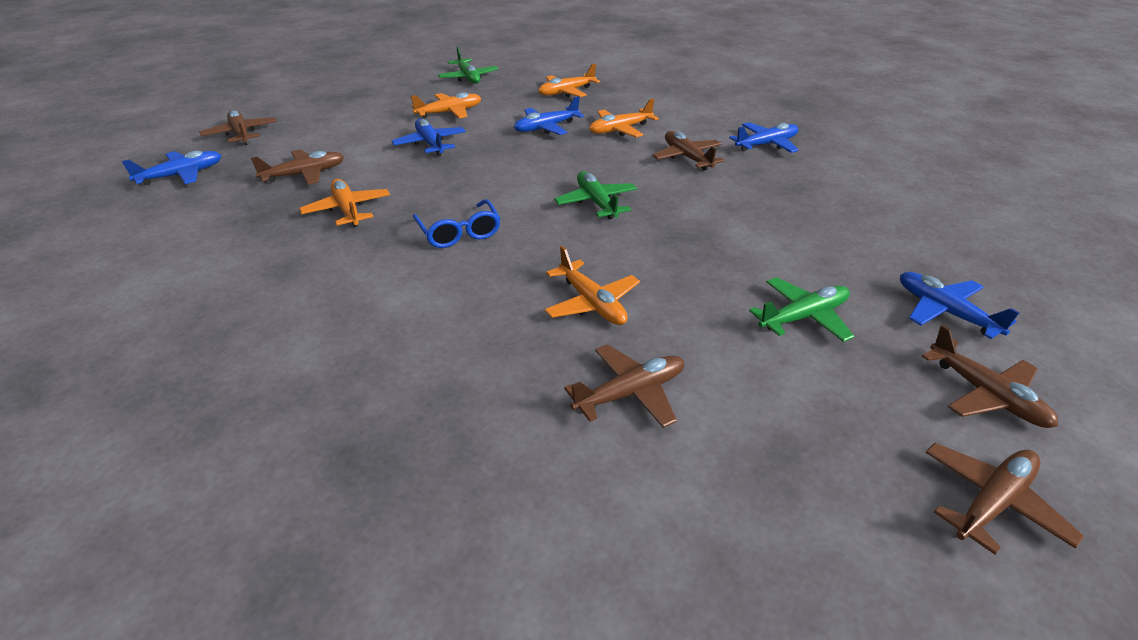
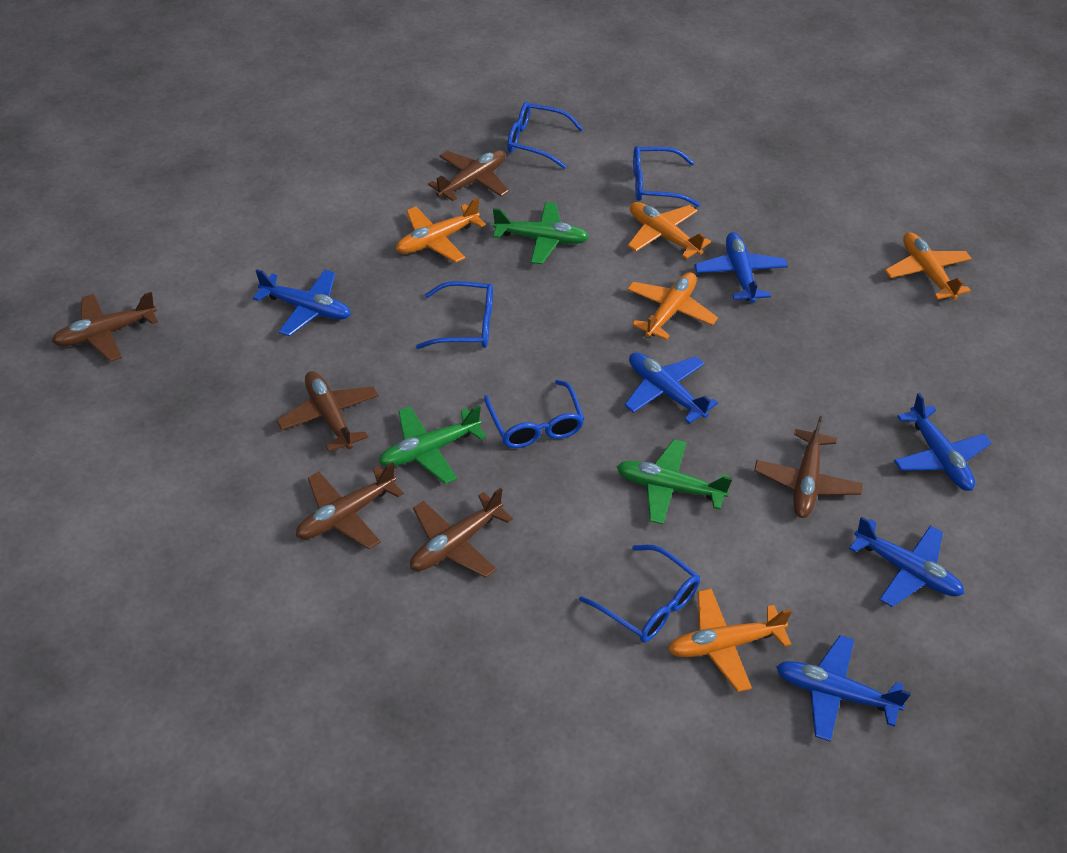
blue glasses: 1 -> 5
blue plane: 5 -> 6

